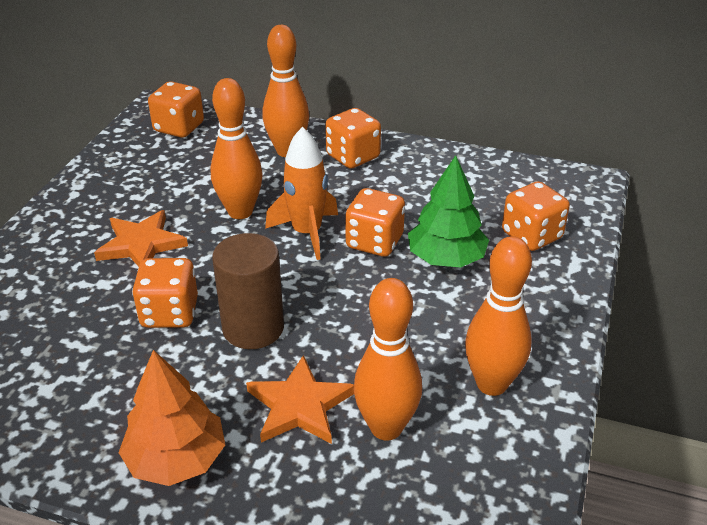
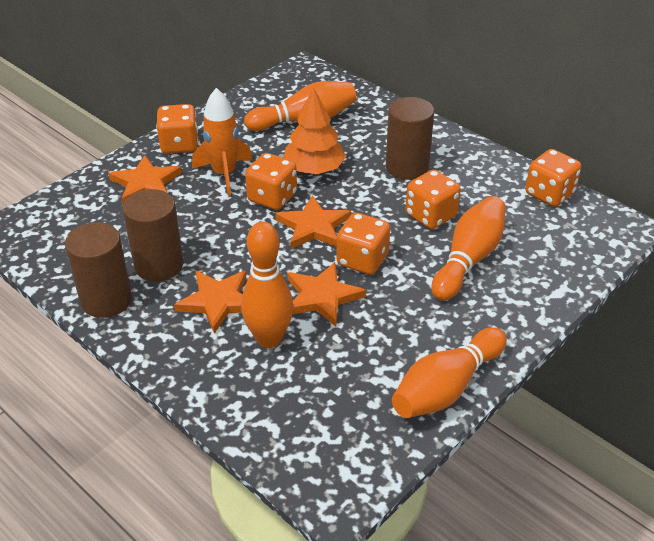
brown cylinder: 1 -> 3
green tree: 1 -> 0
orange star: 2 -> 4

